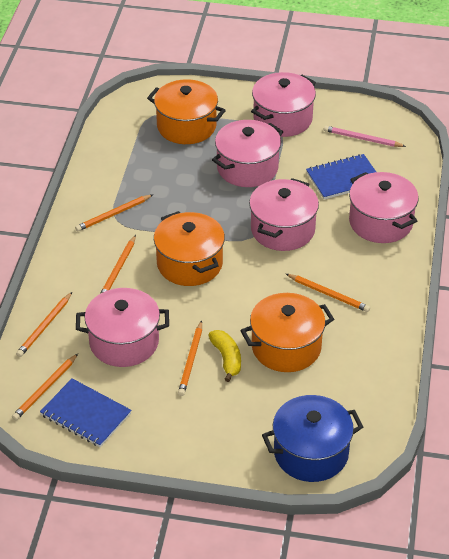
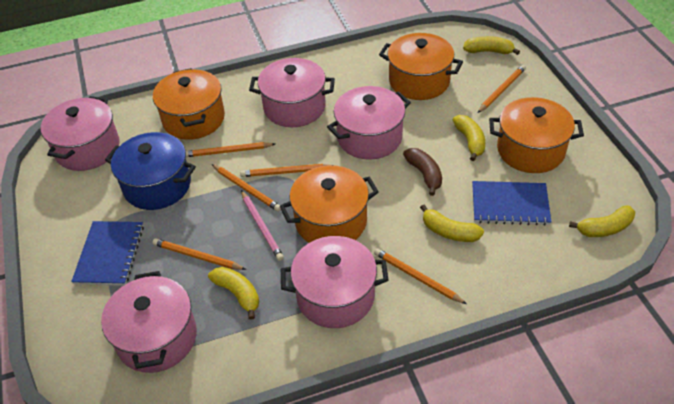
brown banana: 0 -> 1
orange pot: 3 -> 4
yellow banana: 1 -> 5

